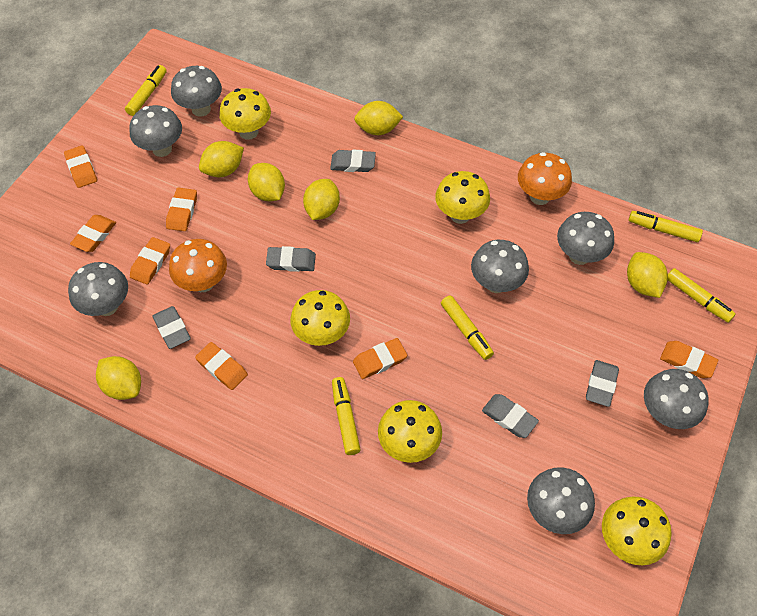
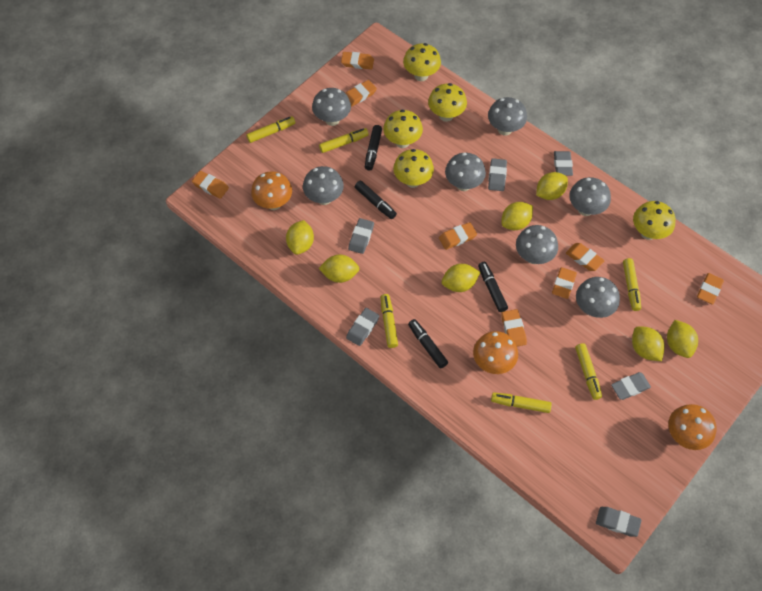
black marker: 0 -> 4
grey eraser: 5 -> 6
orange eraser: 7 -> 8
orange mushroom: 2 -> 3
yellow lemon: 6 -> 7
yellow marker: 5 -> 6

